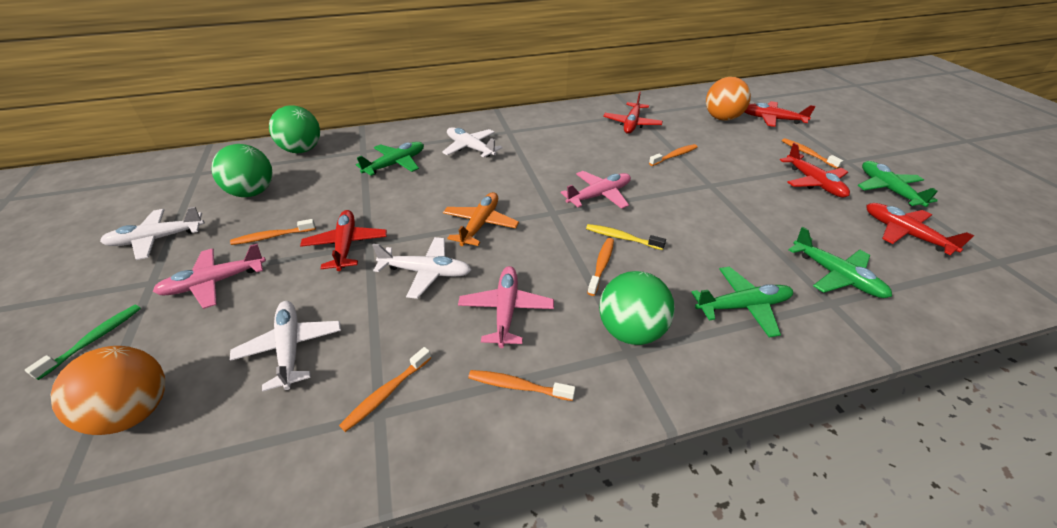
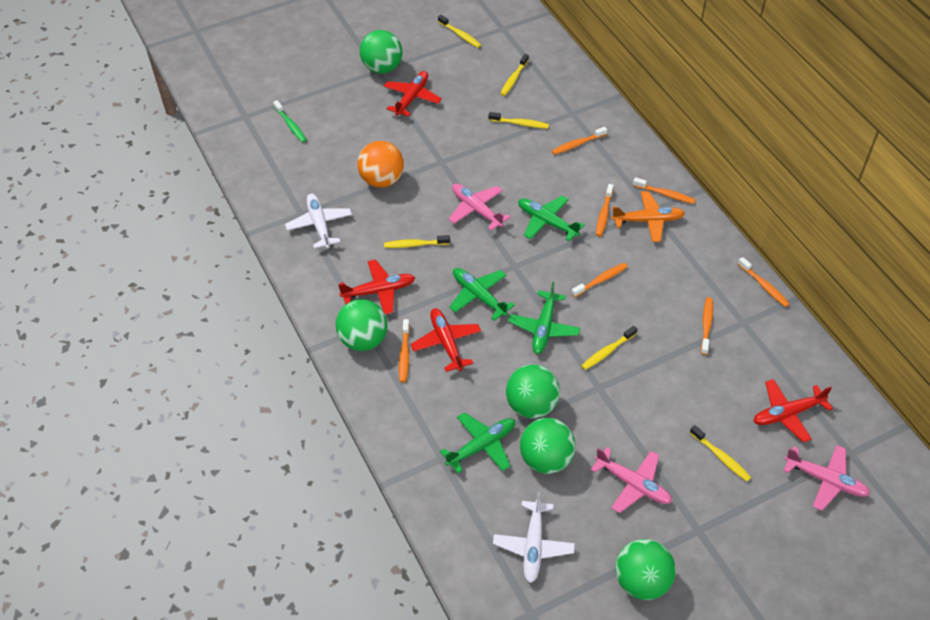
green ball: 3 -> 5
orange ball: 2 -> 1
orange toothbrush: 6 -> 7
red plane: 5 -> 4
white plane: 4 -> 2
yellow toothbrush: 1 -> 6

